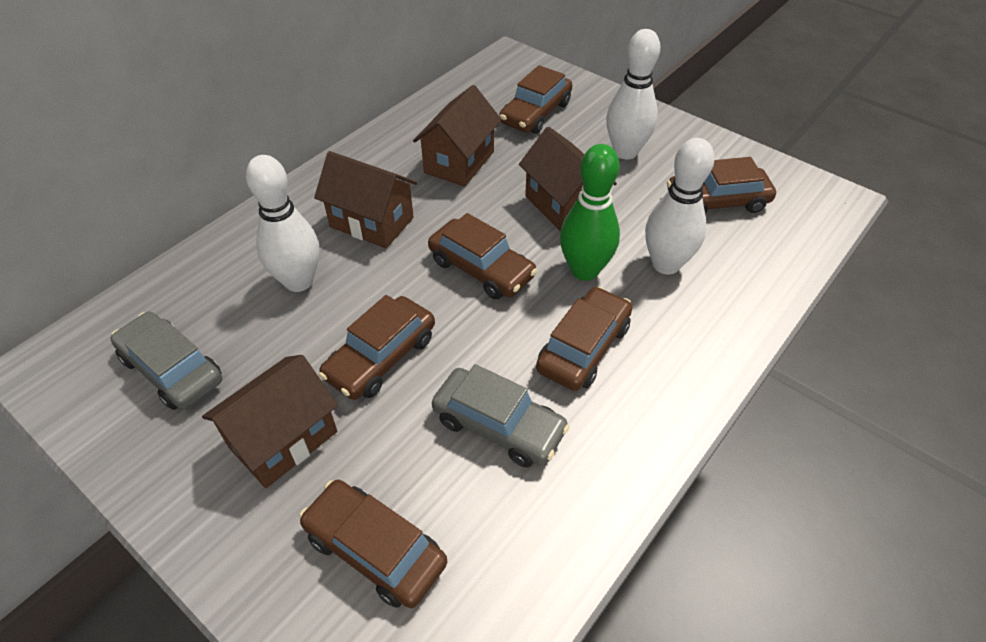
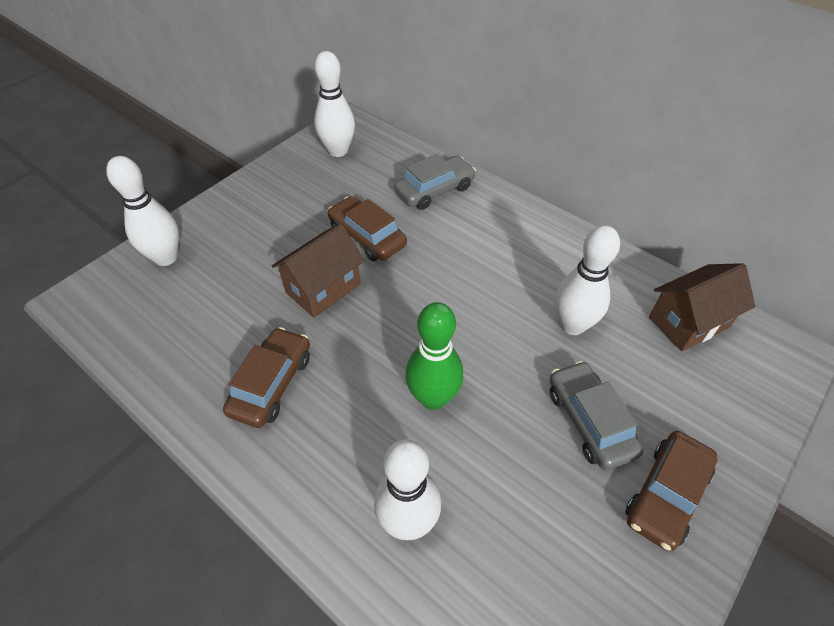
brown car: 6 -> 3
brown house: 4 -> 2
white bowling pin: 3 -> 4

